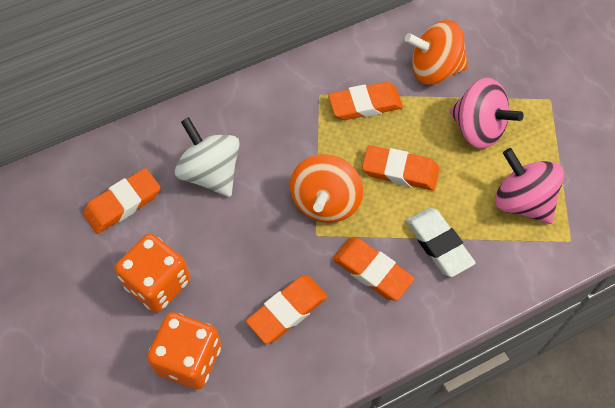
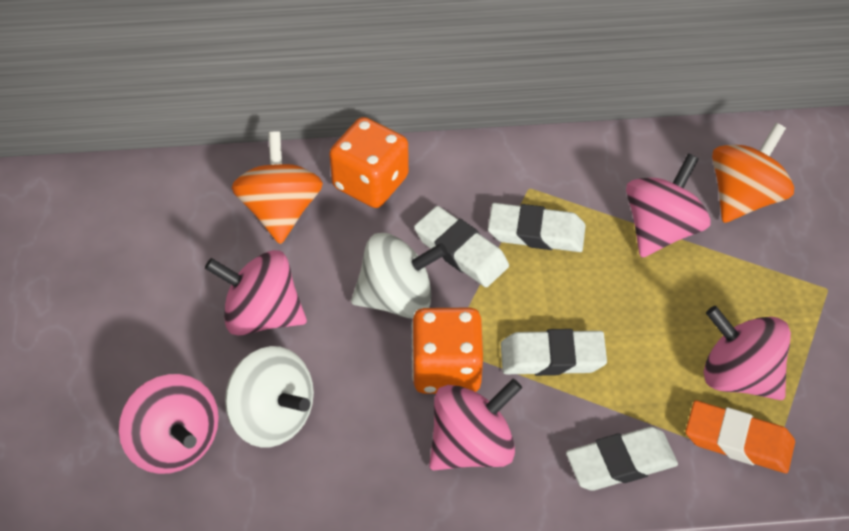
orange eraser: 5 -> 1
pink spinning top: 2 -> 5
white eraser: 1 -> 4
white spinning top: 1 -> 2

